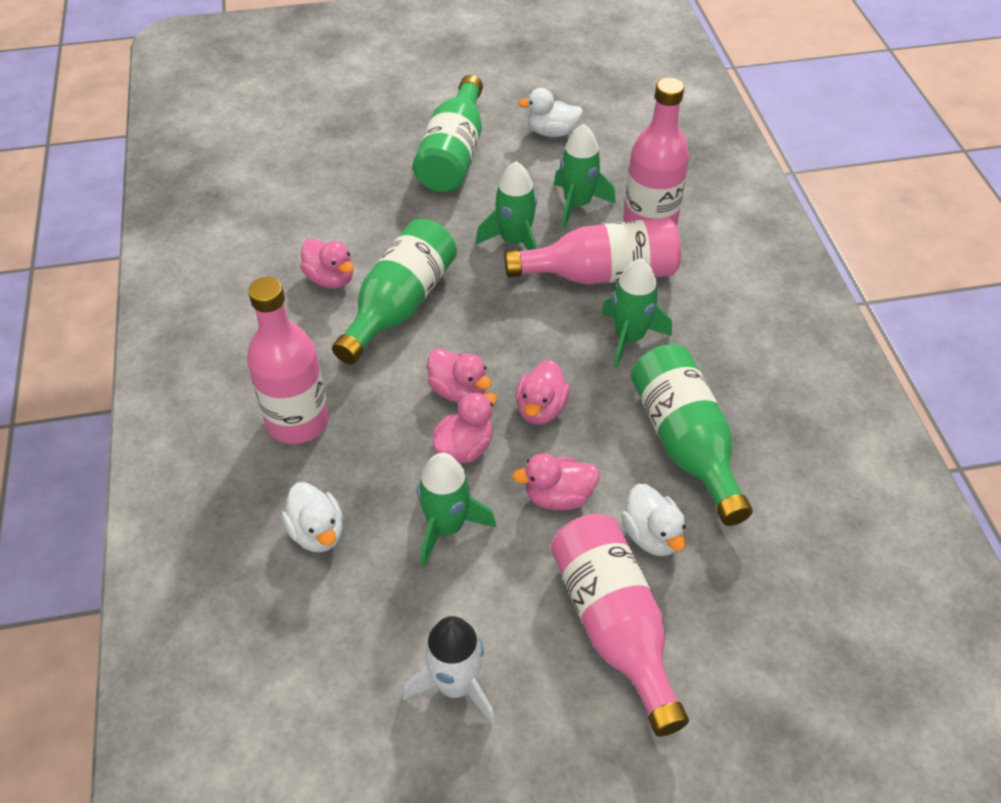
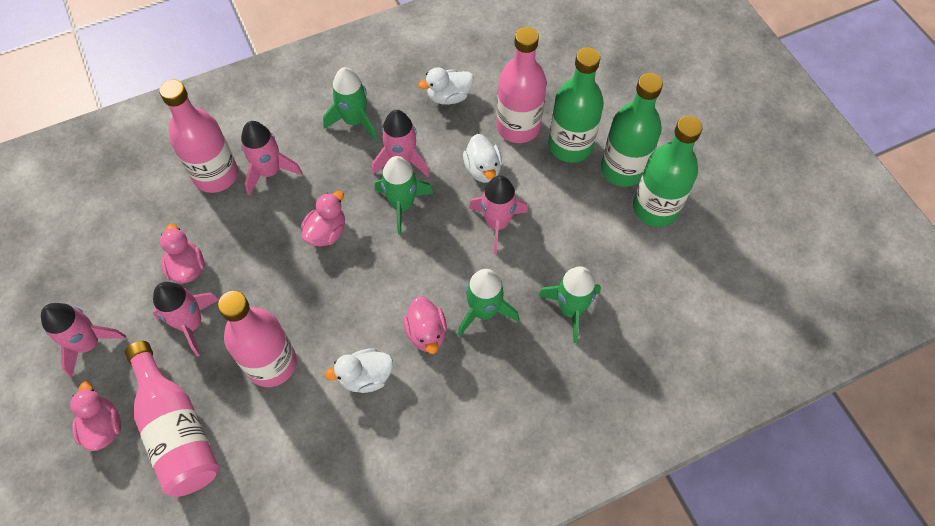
pink duck: 5 -> 4
pink rocket: 0 -> 5
white rocket: 1 -> 0

